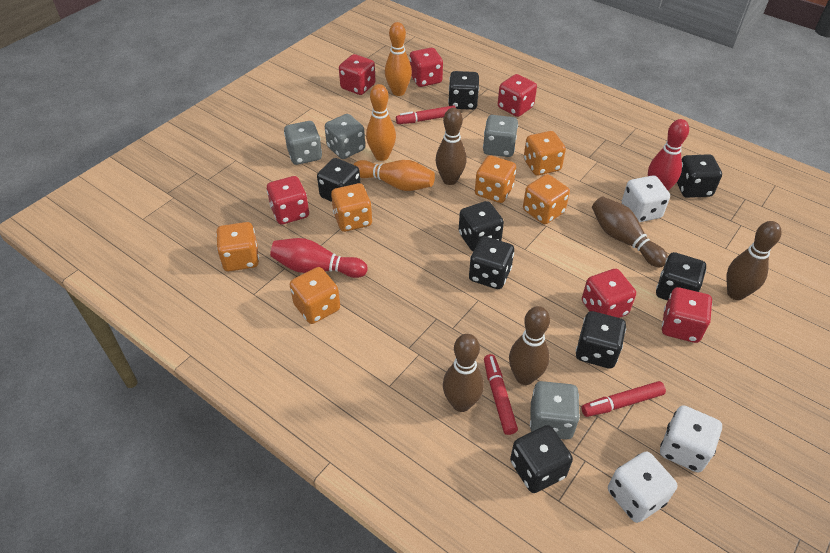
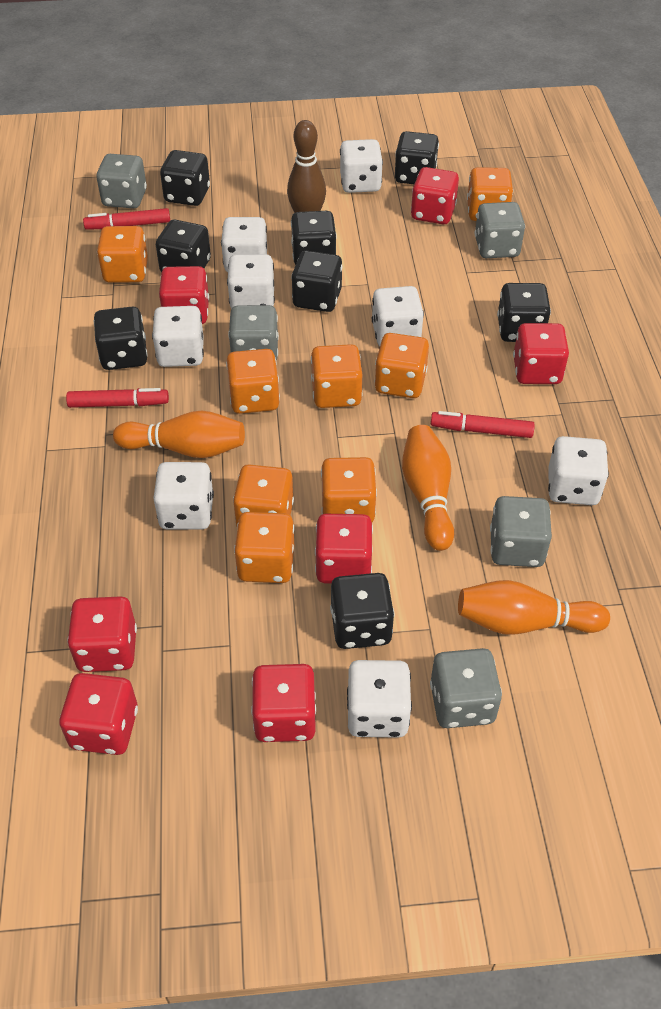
brown bowling pin: 5 -> 1
grey dice: 4 -> 5
orange dice: 6 -> 8
red bowling pin: 2 -> 0
red dice: 6 -> 7
white dice: 3 -> 8

